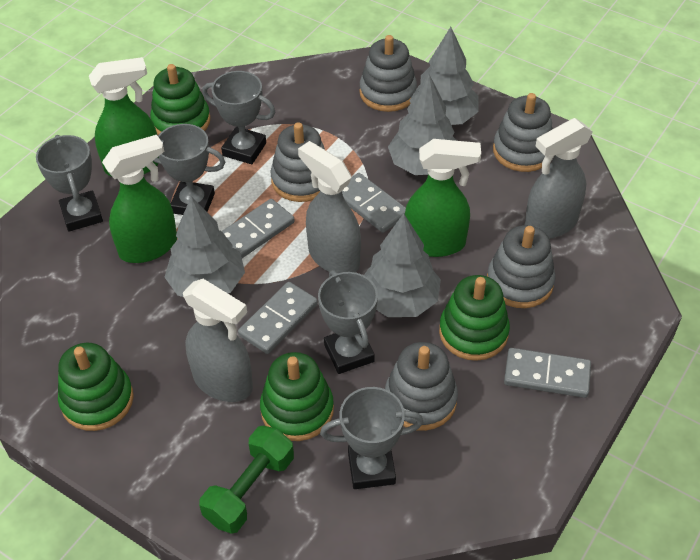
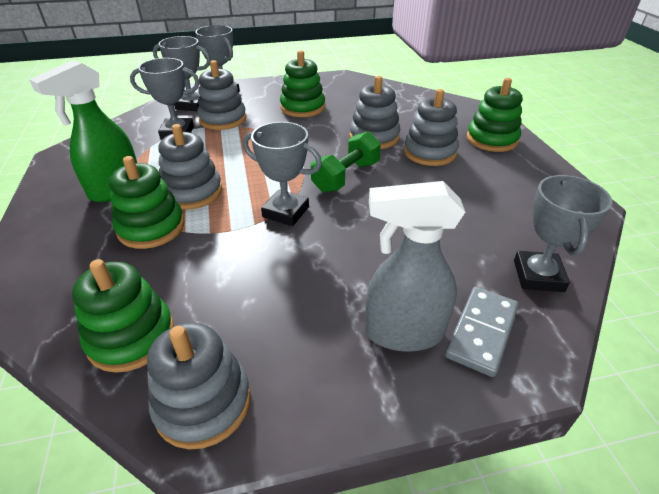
green spray bottle: 3 -> 1
grey domino: 4 -> 1
grey spray bottle: 3 -> 1
grey tree: 4 -> 0

